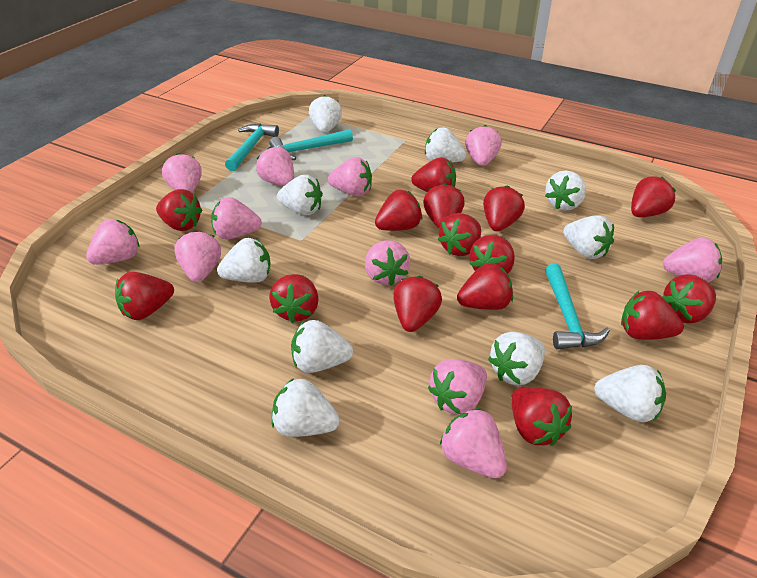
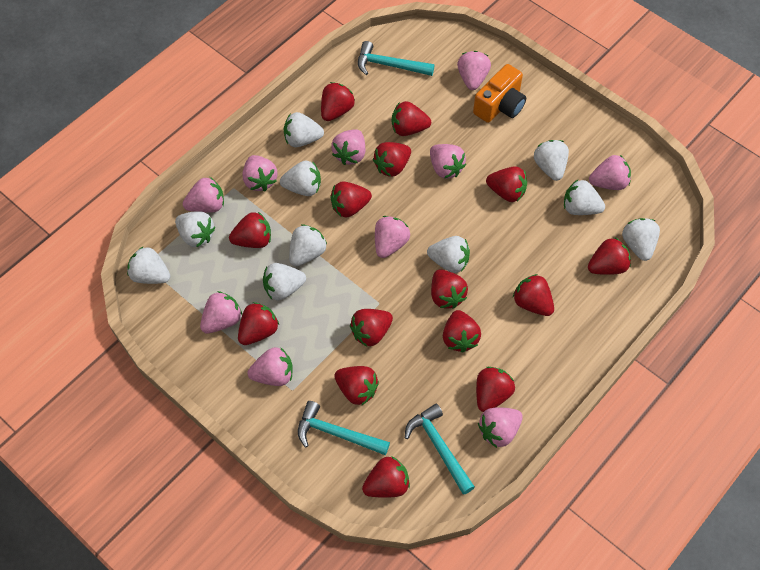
orange camera: 0 -> 1
pink strawberry: 11 -> 10

